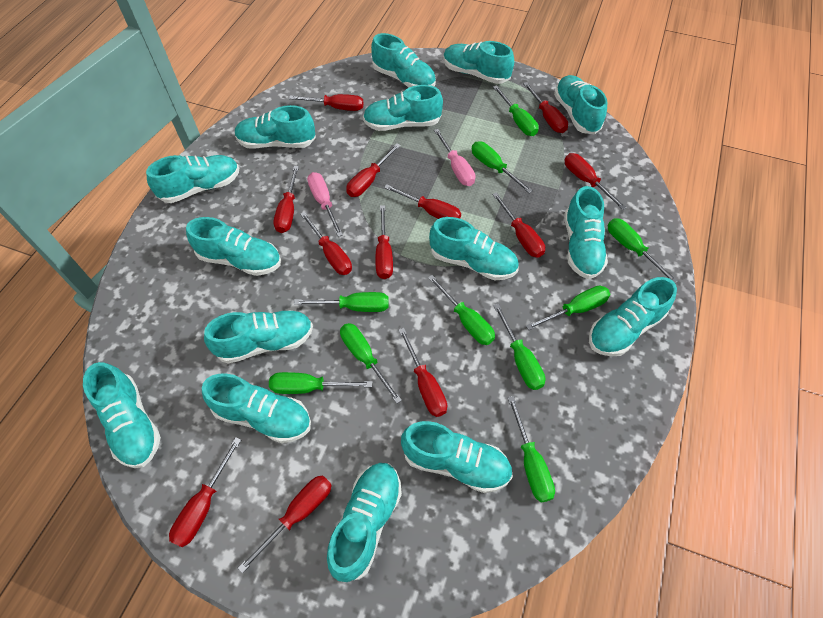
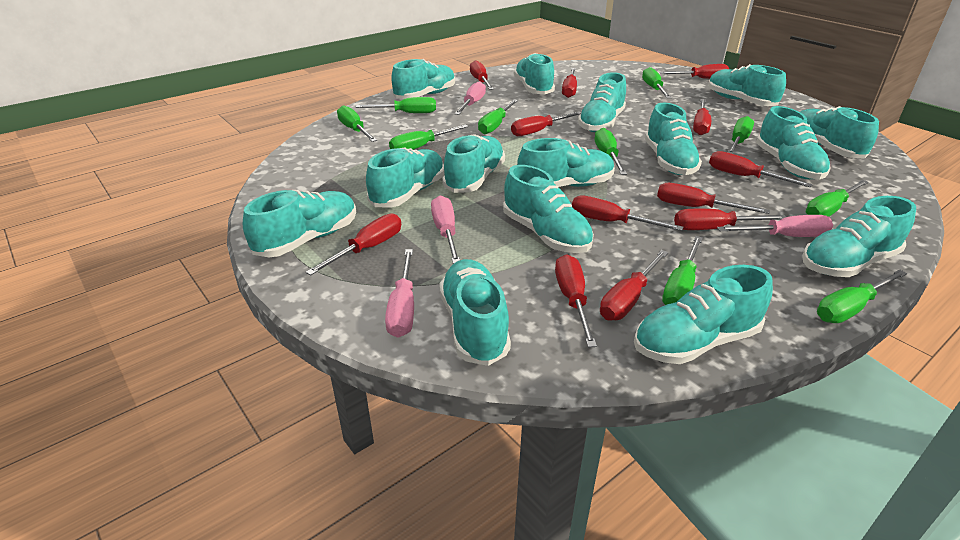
pink screwdriver: 2 -> 4

